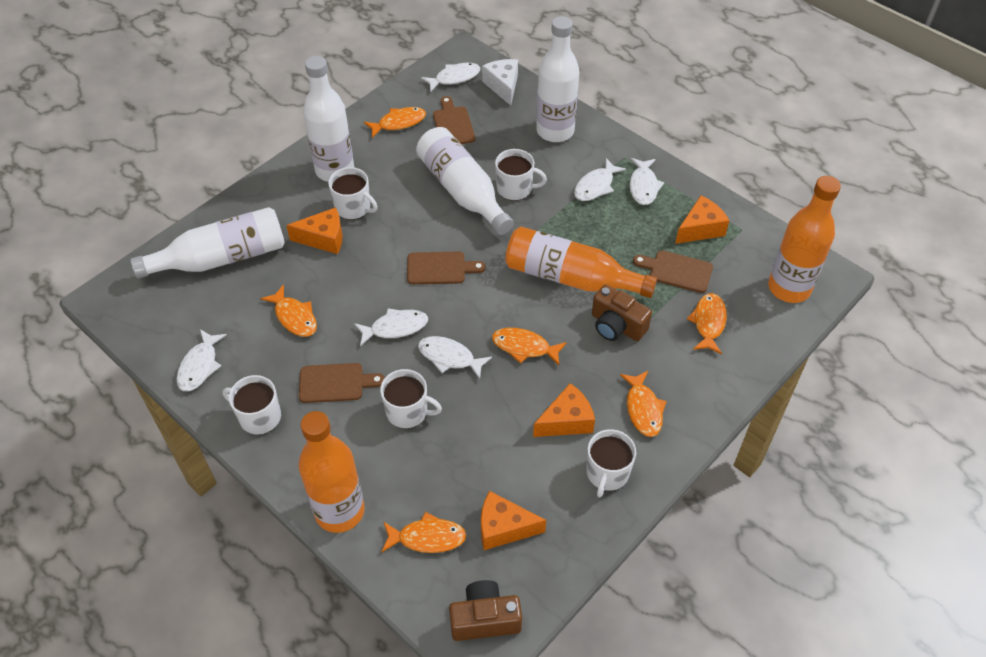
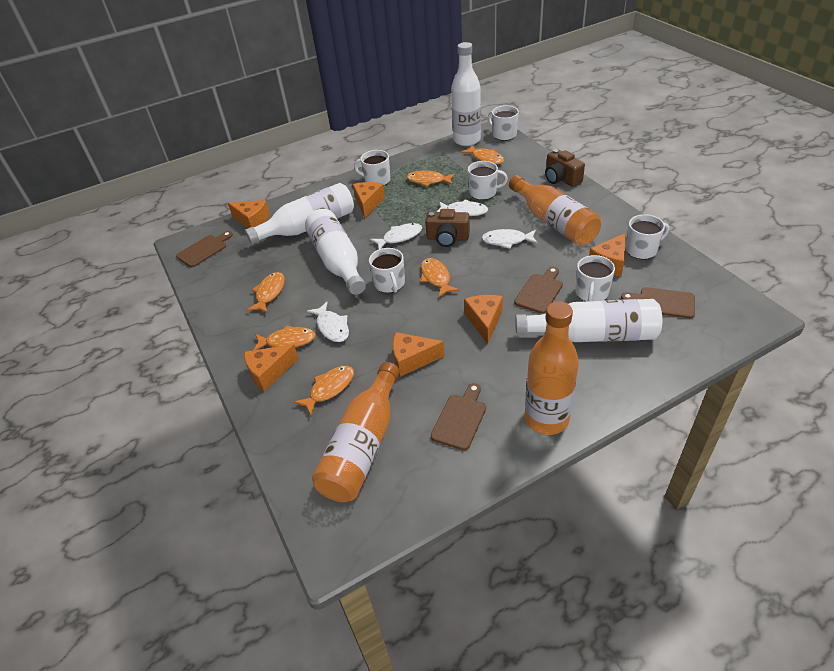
orange cheese: 4 -> 6
white cheese: 1 -> 0
white fish: 6 -> 4
white mug: 5 -> 6

